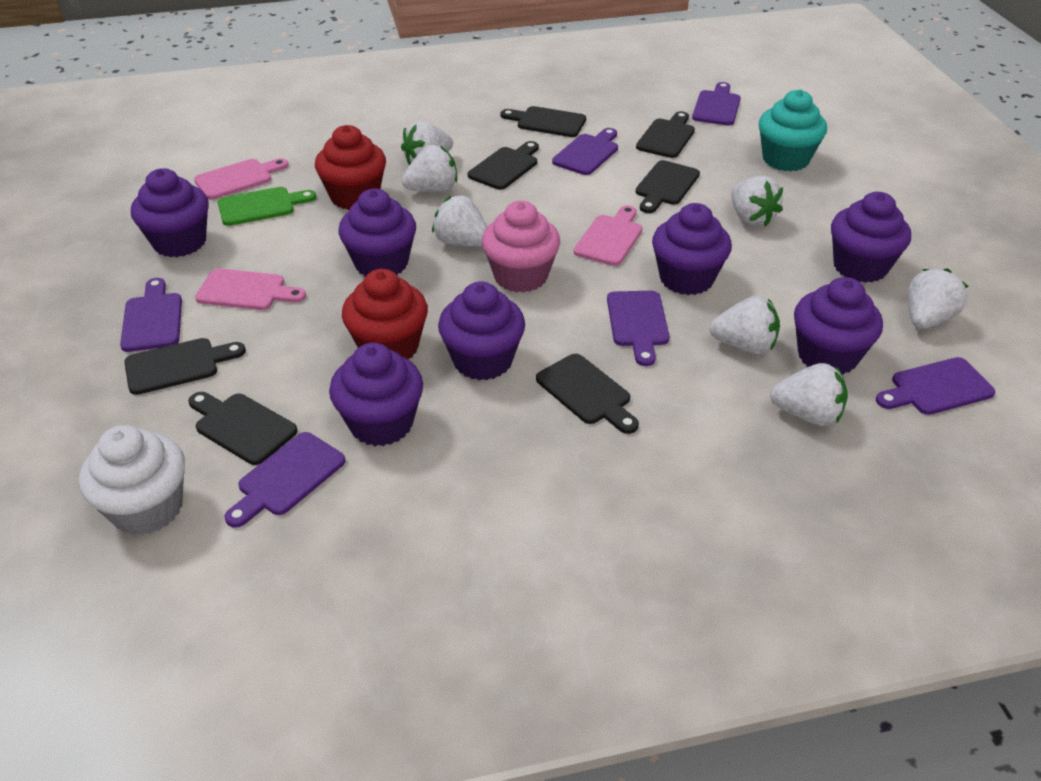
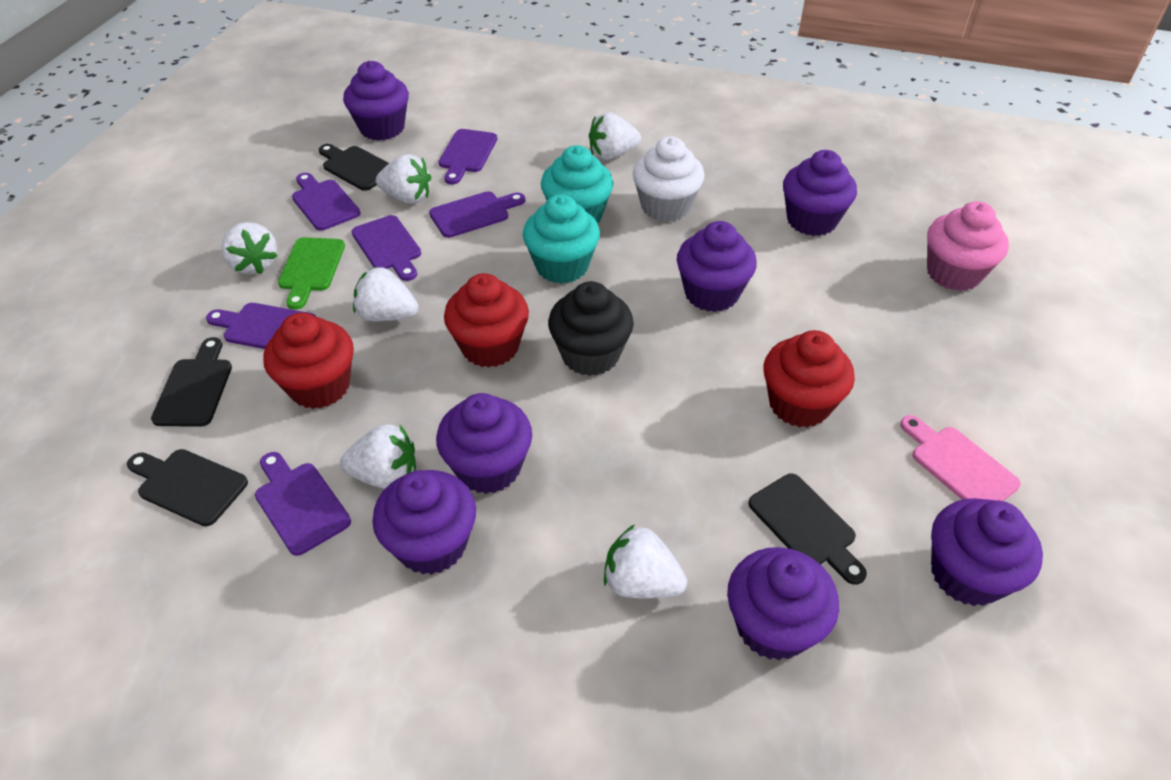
black cupcake: 0 -> 1
black cutting board: 7 -> 4
pink cutting board: 3 -> 1
red cupcake: 2 -> 3
turquoise cupcake: 1 -> 2
white strawberry: 7 -> 6

